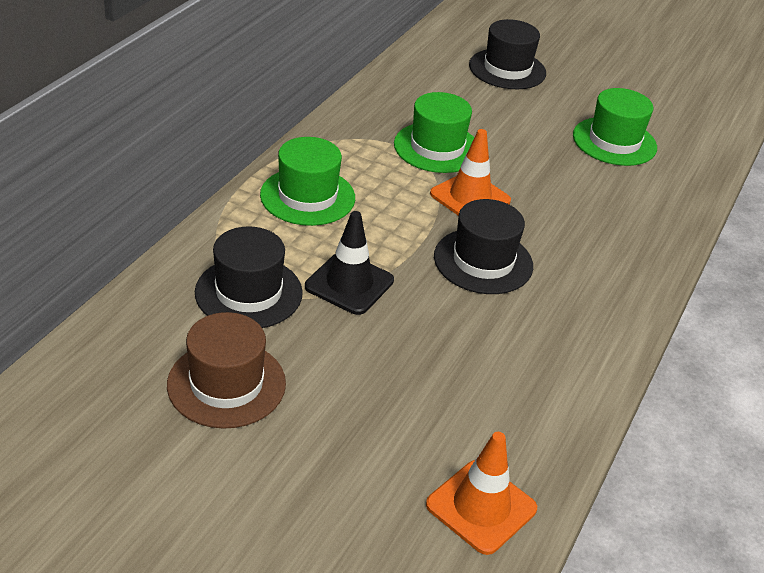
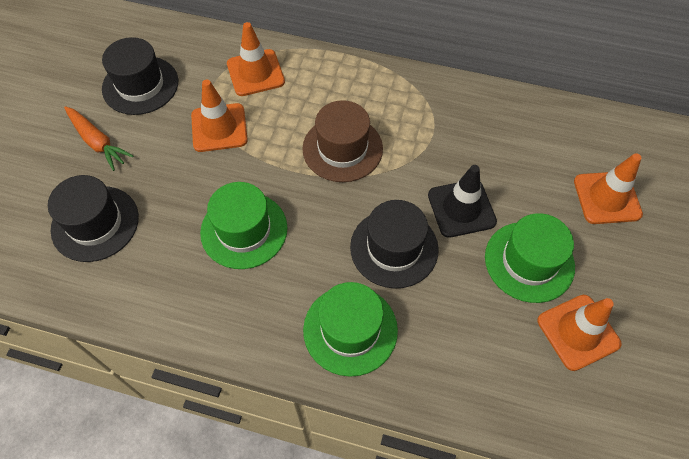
orange carrot: 0 -> 1
orange traffic cone: 2 -> 4

